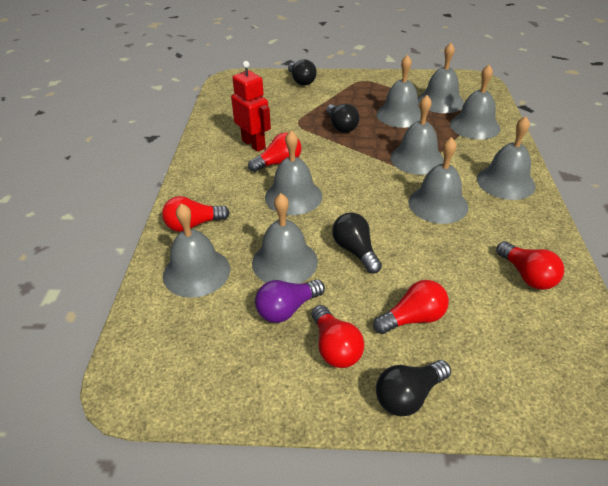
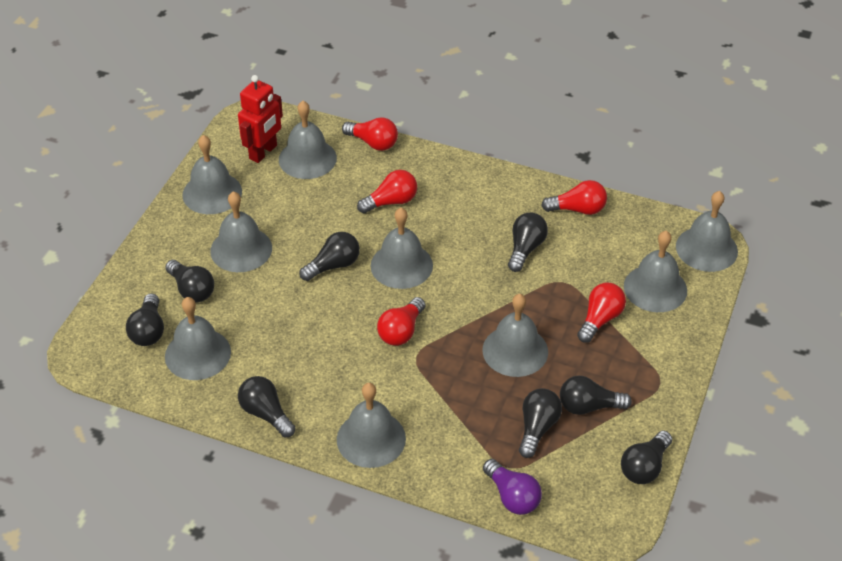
black light bulb: 4 -> 8

